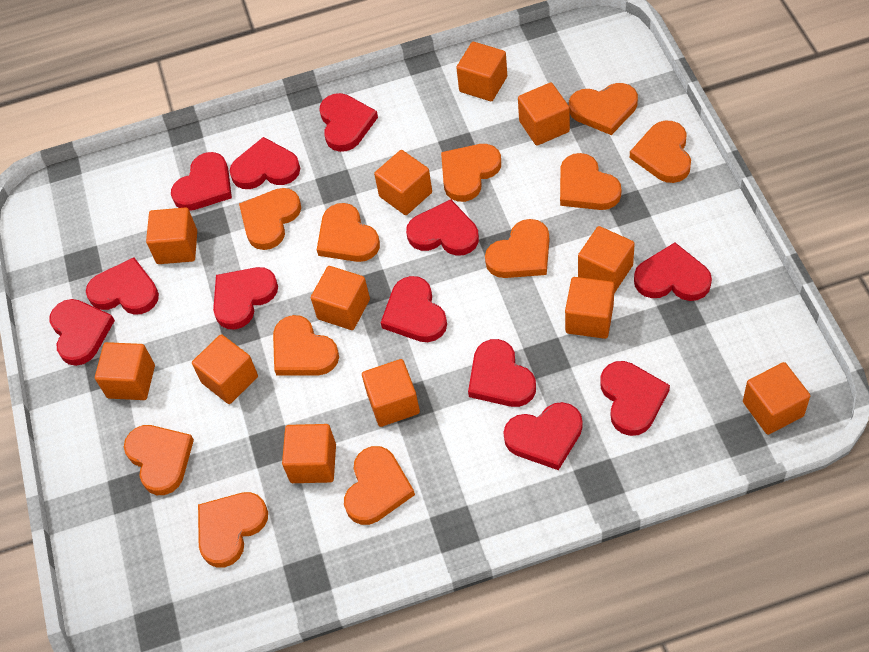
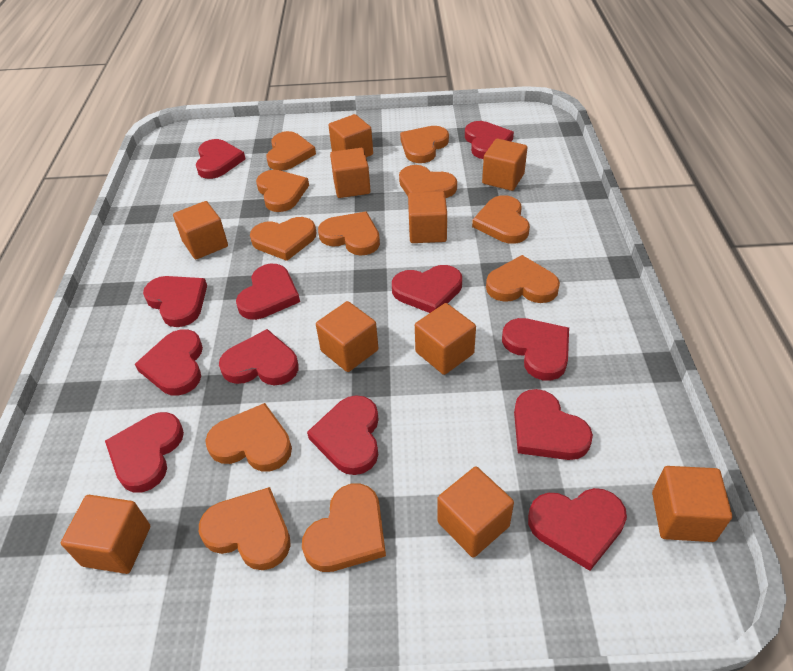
orange cube: 12 -> 10

